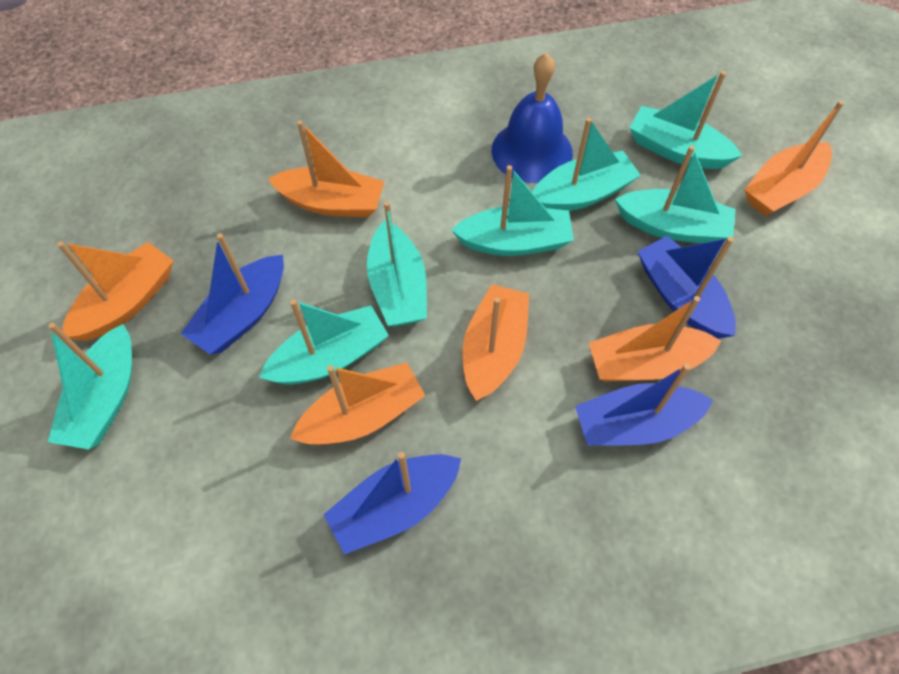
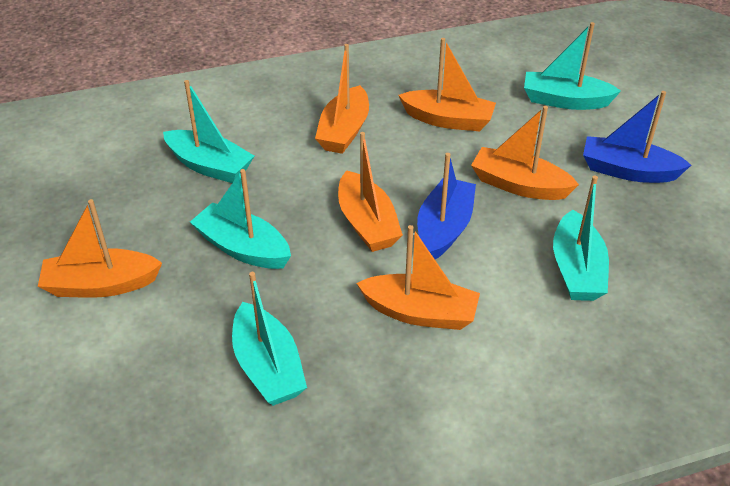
blue bell: 1 -> 0
blue boat: 4 -> 2
turquoise boat: 7 -> 5

